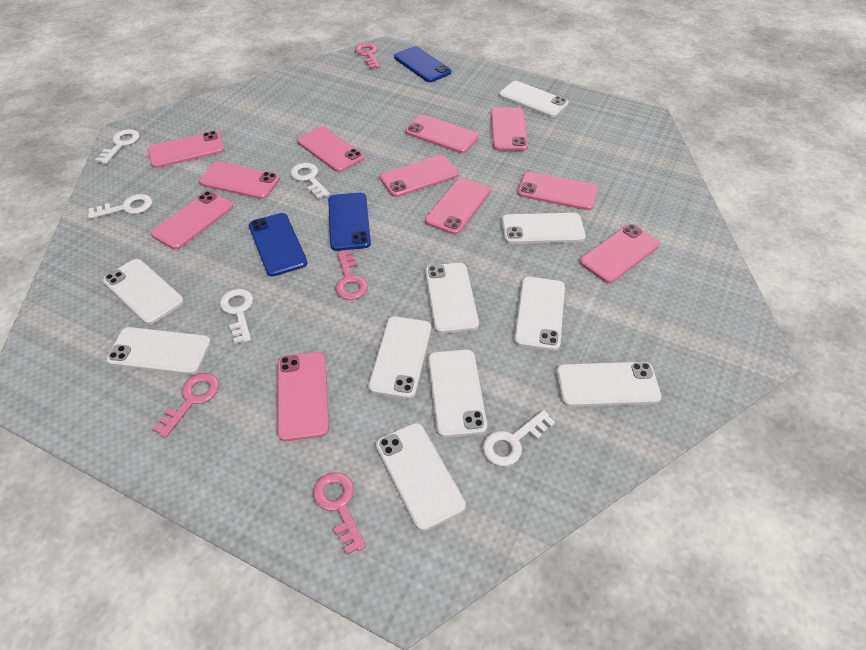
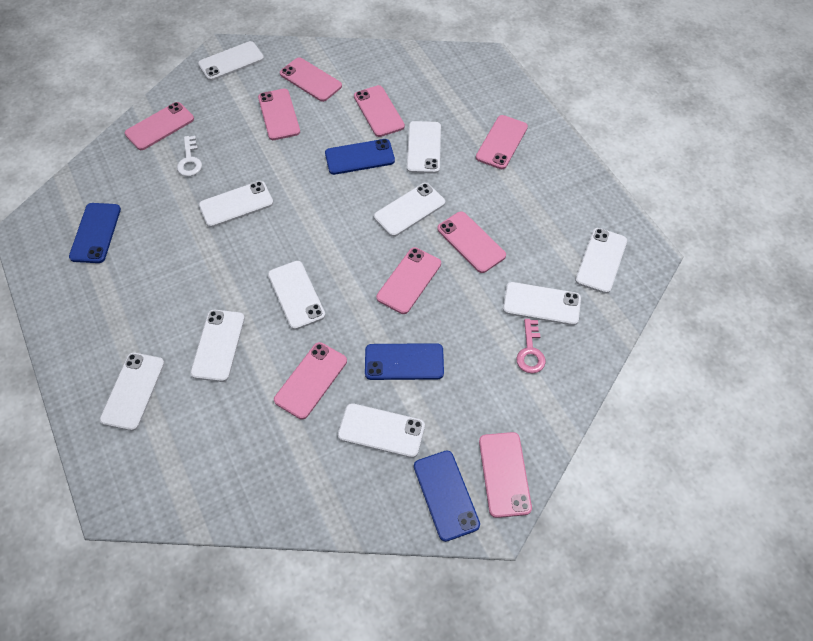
blue phone: 3 -> 4
pink key: 4 -> 1
pink phone: 11 -> 9
white key: 5 -> 1

